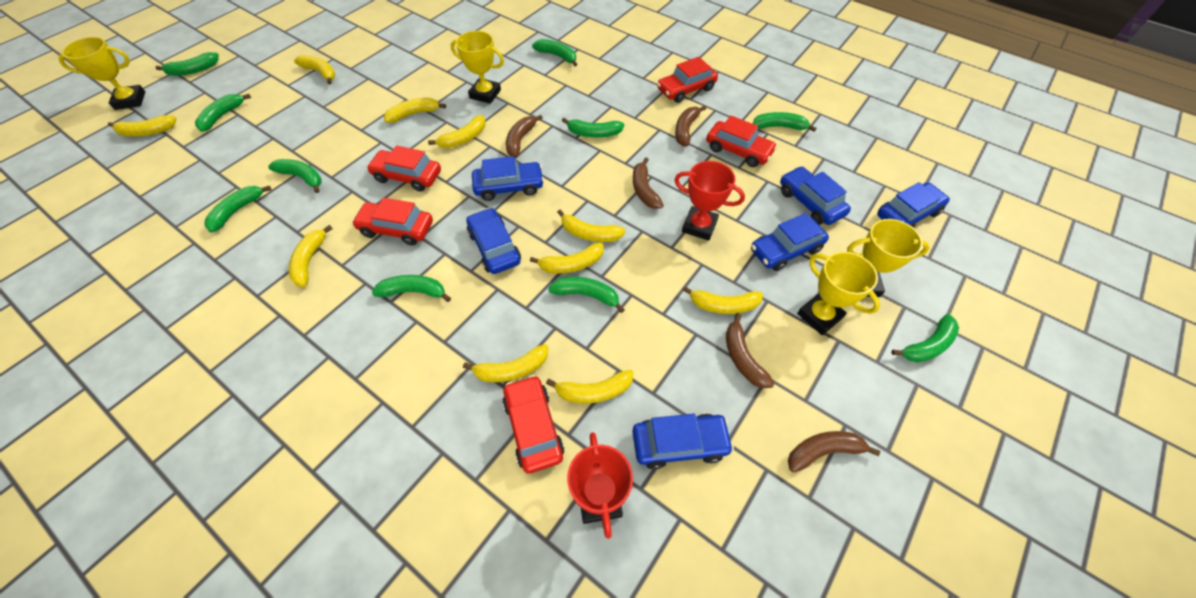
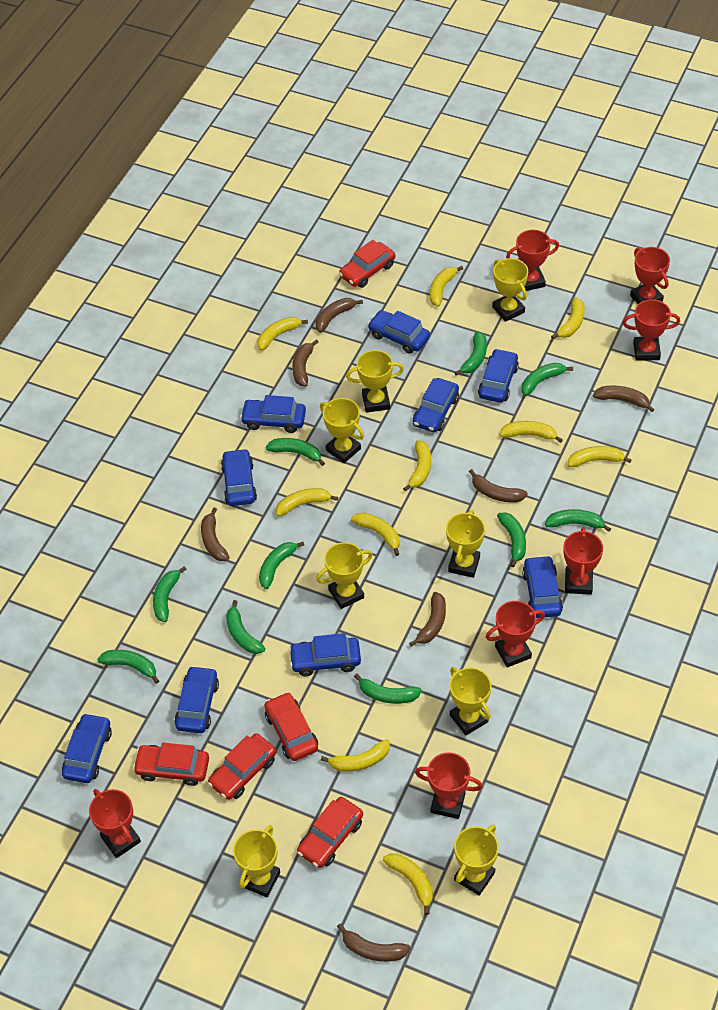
blue car: 6 -> 9
brown banana: 5 -> 7
red trophy: 2 -> 7
yellow trophy: 4 -> 8

